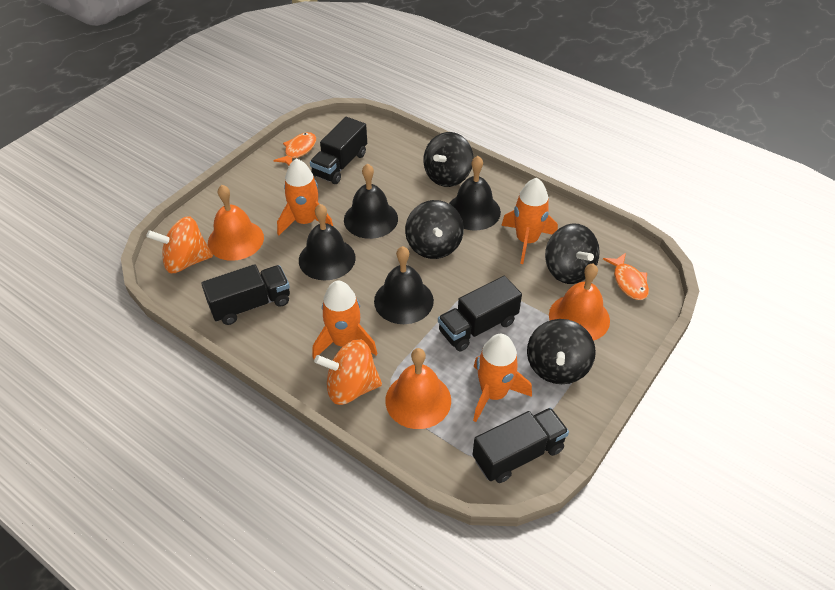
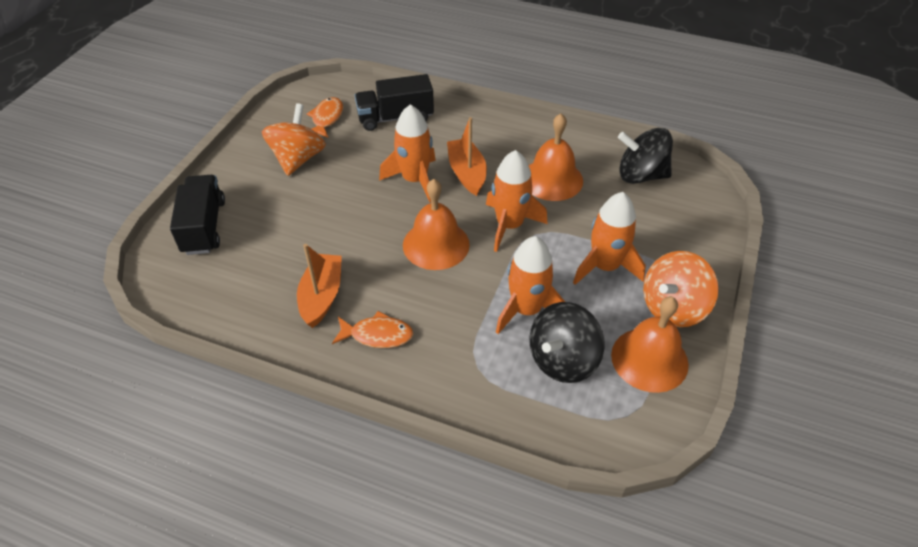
black bell: 4 -> 0
black spinning top: 4 -> 2
black truck: 4 -> 2
orange boat: 0 -> 2

